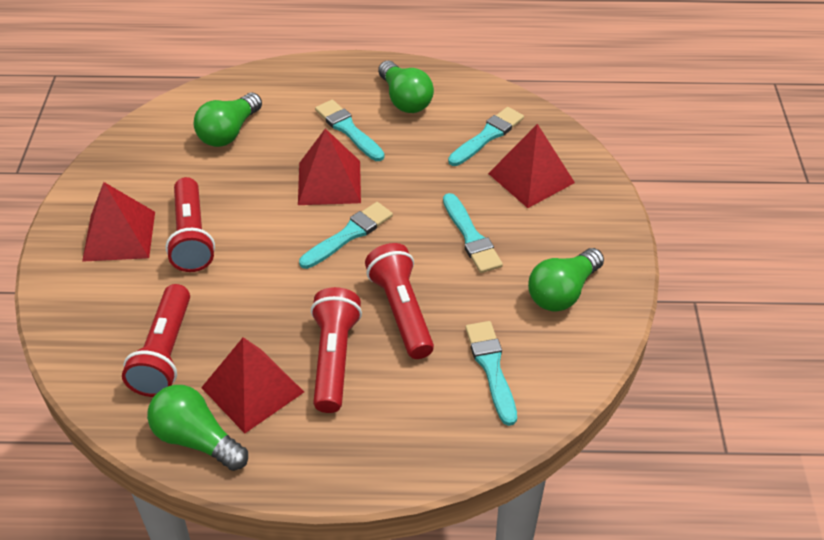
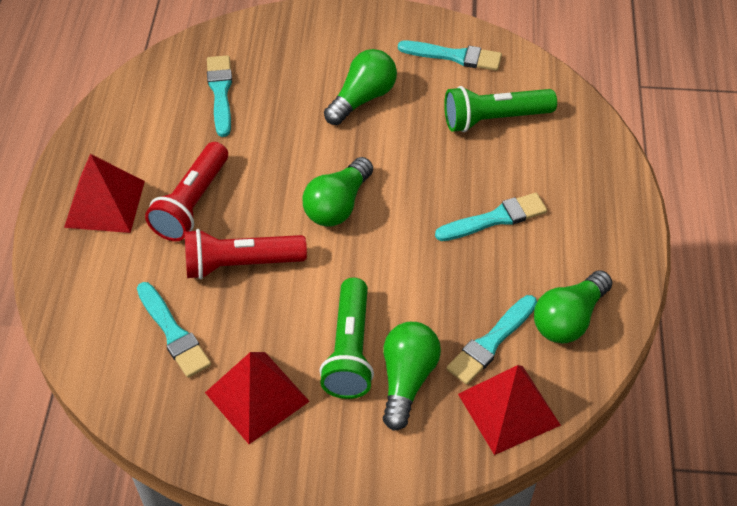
green flashlight: 0 -> 2
red flashlight: 4 -> 2
red pyramid: 4 -> 3

